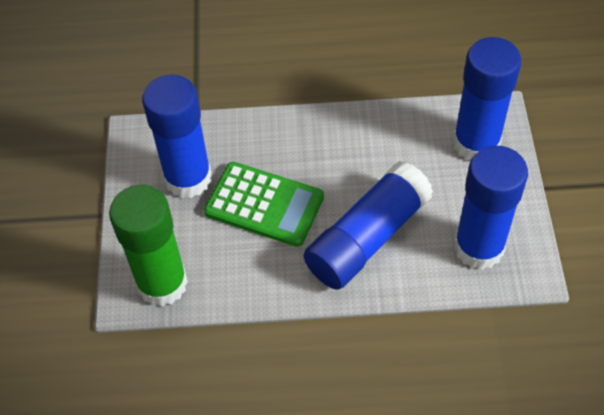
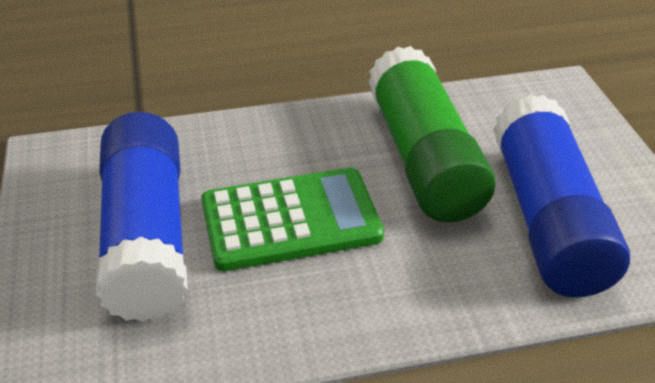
blue glue stick: 4 -> 2

